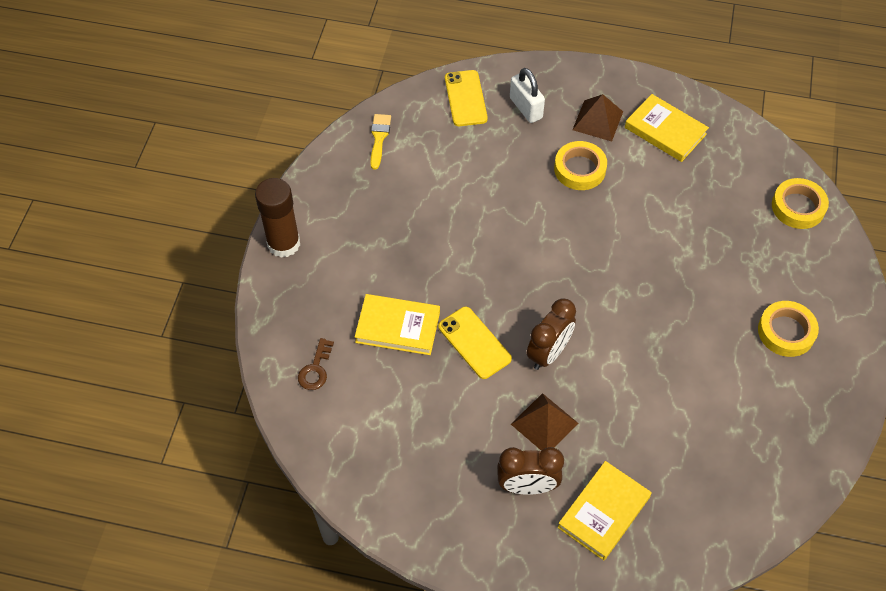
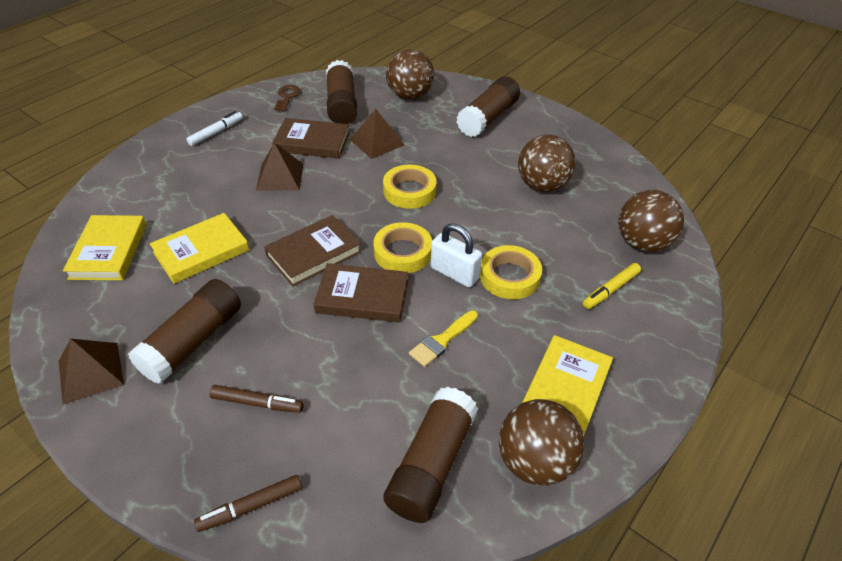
brown ball: 0 -> 4
brown book: 0 -> 3
brown clock: 2 -> 0
brown glue stick: 1 -> 4
brown marker: 0 -> 2
brown pyramid: 2 -> 3
white marker: 0 -> 1
yellow marker: 0 -> 1
yellow phone: 2 -> 0

